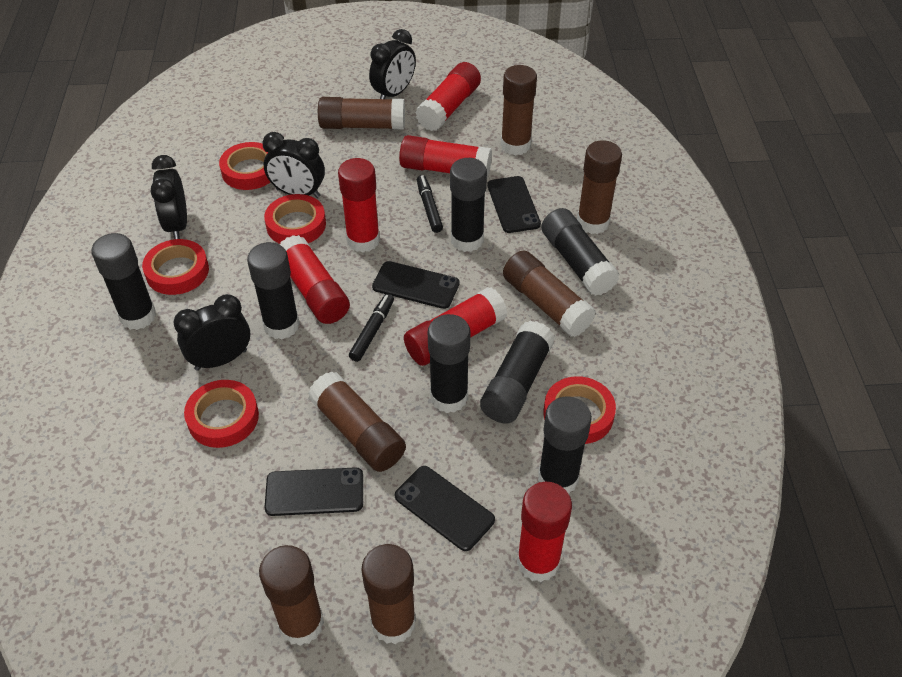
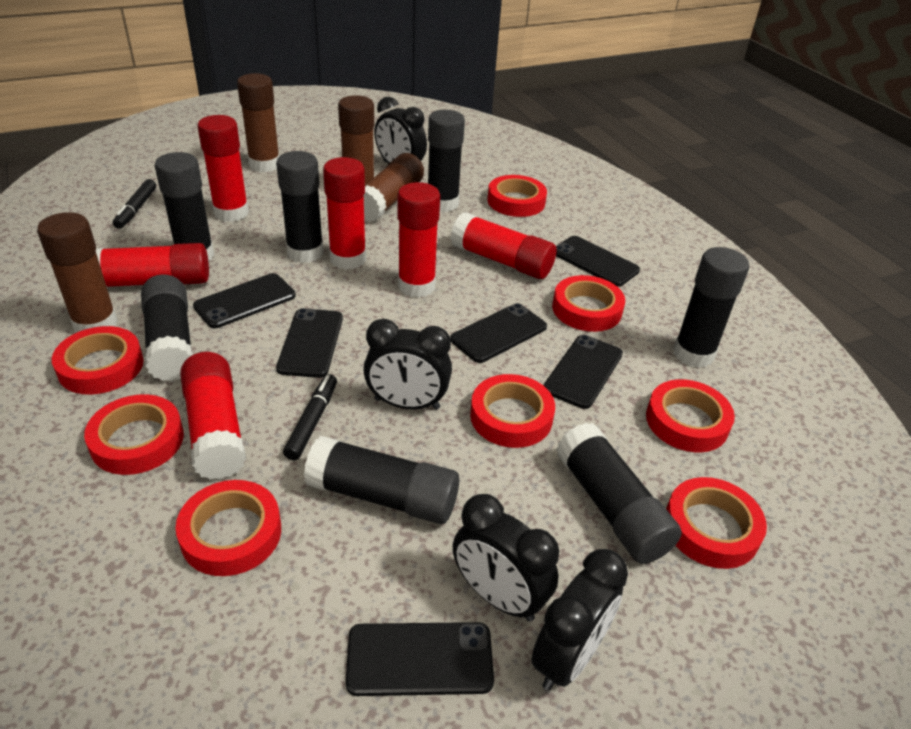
black phone: 4 -> 6
brown glue stick: 7 -> 4
red tape: 5 -> 8

